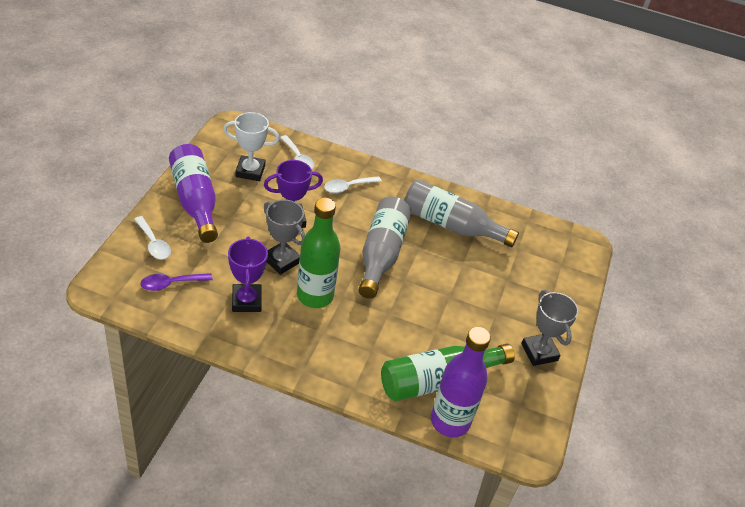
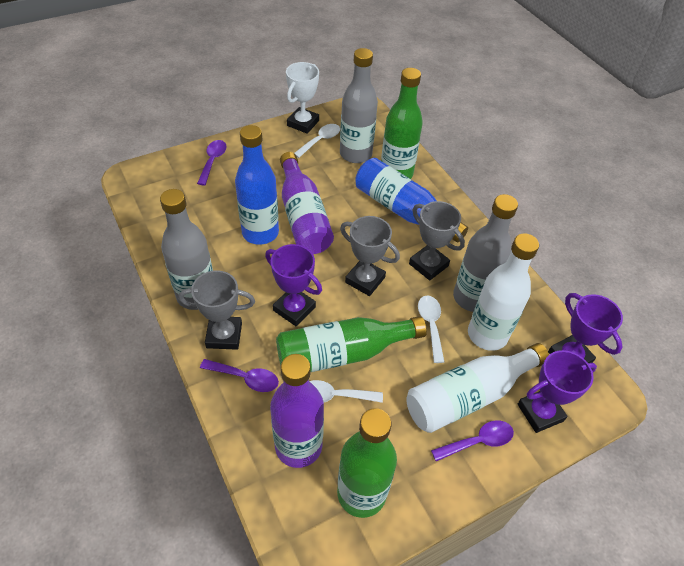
blue bottle: 0 -> 2
green bottle: 2 -> 3
grey bottle: 2 -> 3
grey trophy: 2 -> 3
purple spoon: 1 -> 3
purple trophy: 2 -> 3
white bottle: 0 -> 2

